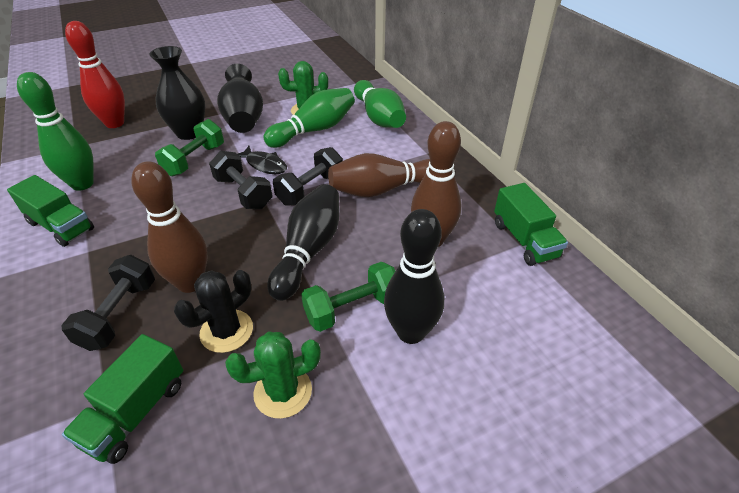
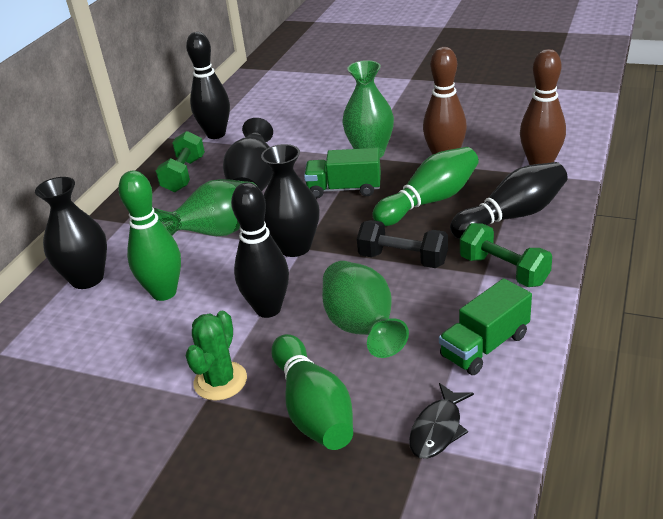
black bowling pin: 2 -> 3
black cactus: 1 -> 0
black dumbbell: 3 -> 1
black vase: 2 -> 3
brown bowling pin: 3 -> 2
green cactus: 2 -> 1
green truck: 3 -> 2
green vase: 0 -> 3
red bowling pin: 1 -> 0

